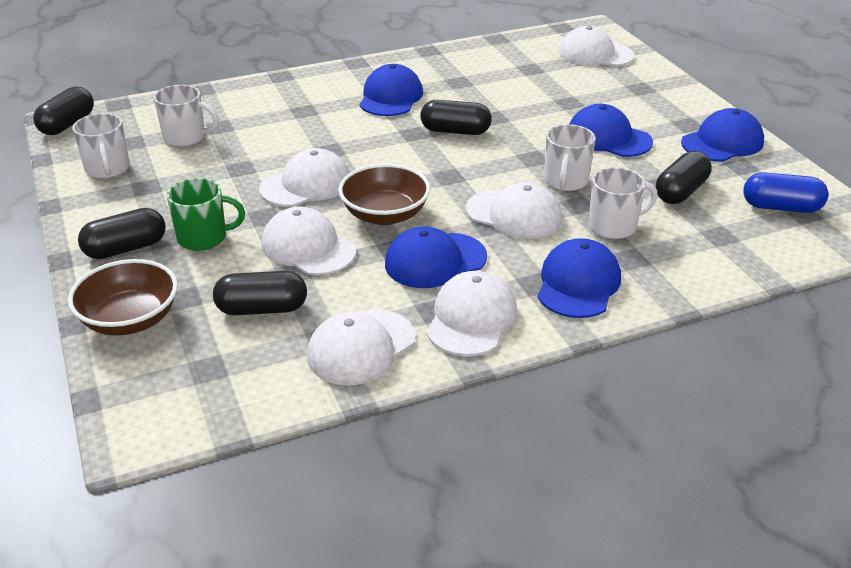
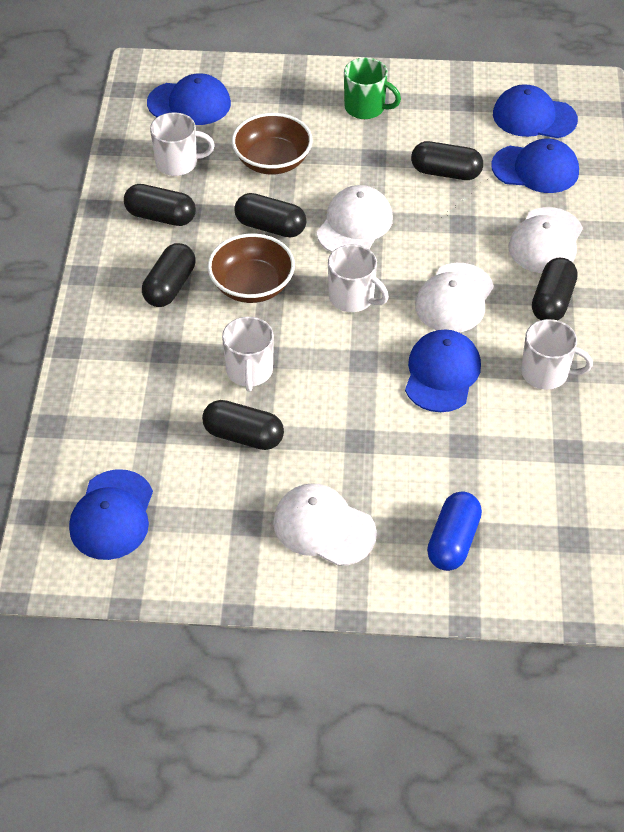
black capsule: 5 -> 6
white cap: 6 -> 4

